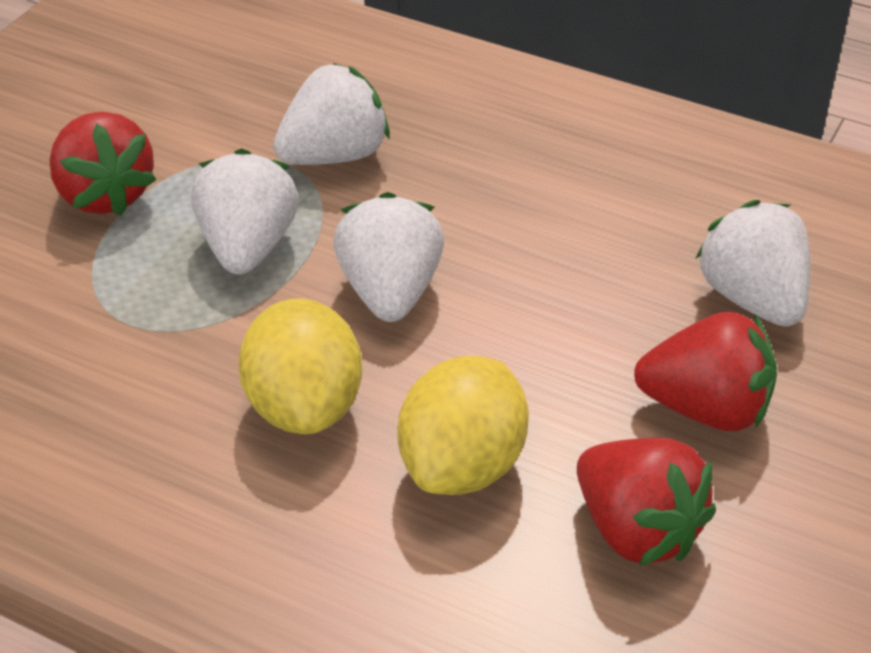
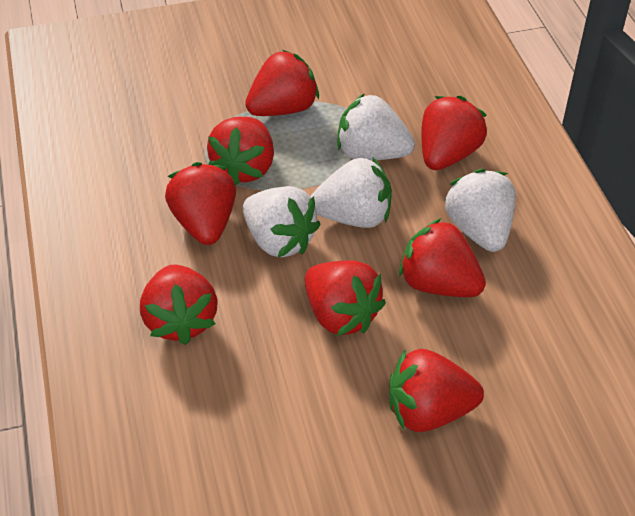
red strawberry: 3 -> 8
yellow lemon: 2 -> 0

